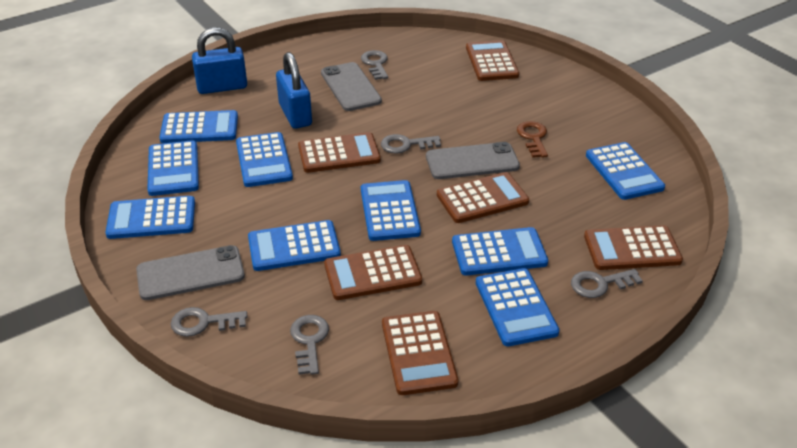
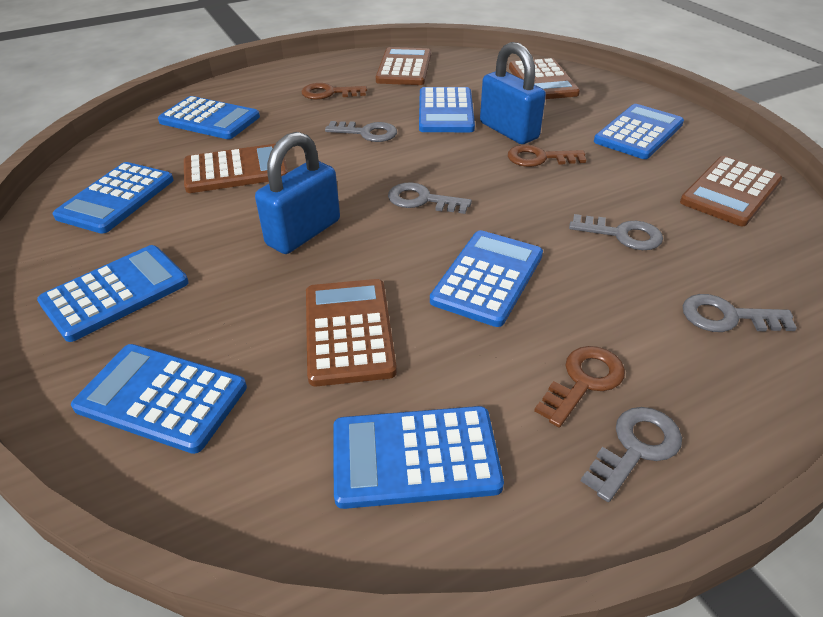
blue calculator: 9 -> 8
brown calculator: 6 -> 5
brown key: 1 -> 3
grey phone: 3 -> 0

